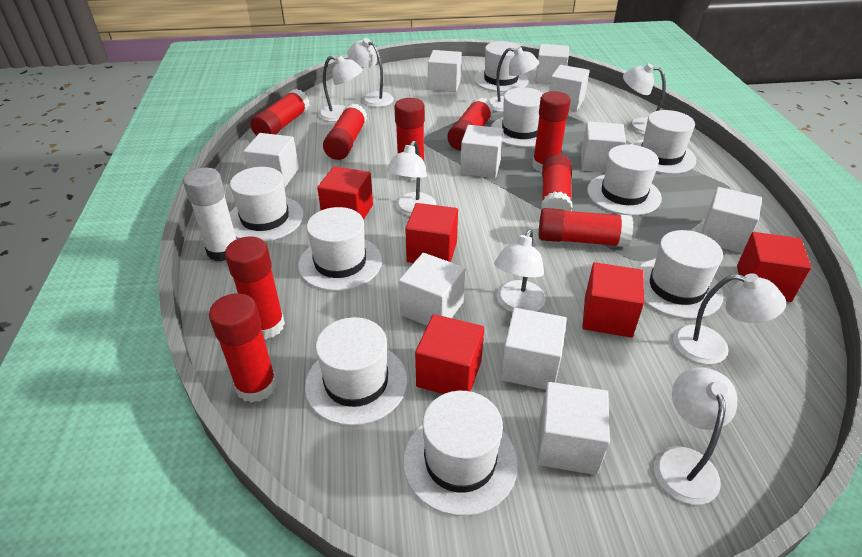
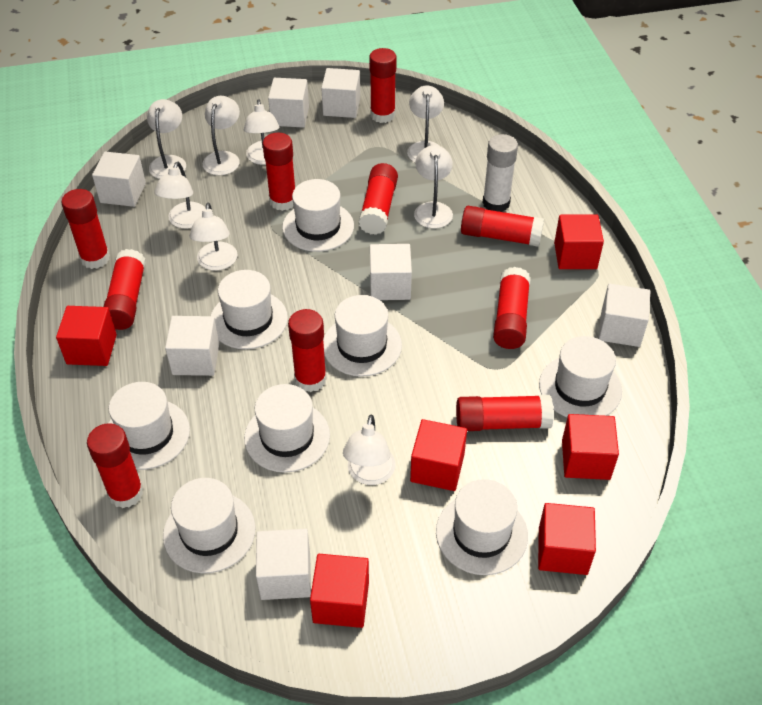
red cube: 5 -> 6
red glue stick: 9 -> 10
white cube: 10 -> 7
white hat: 9 -> 8

